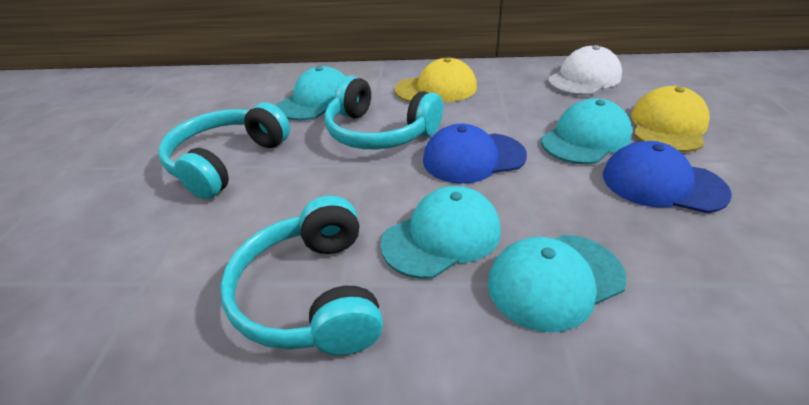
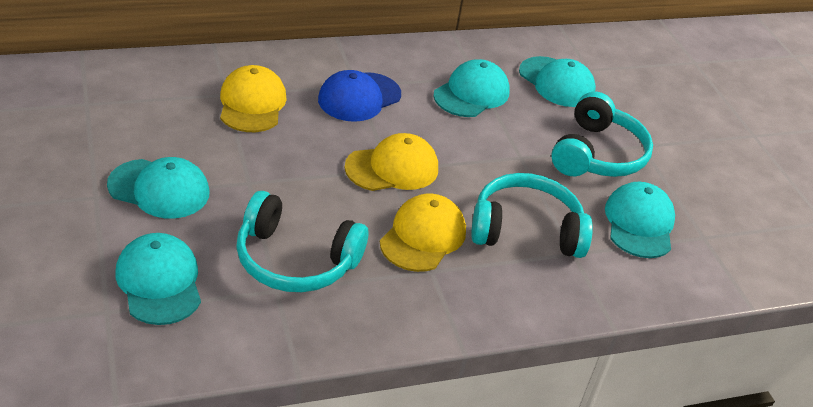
blue cap: 2 -> 1
turquoise cap: 4 -> 5
white cap: 1 -> 0
yellow cap: 2 -> 3

